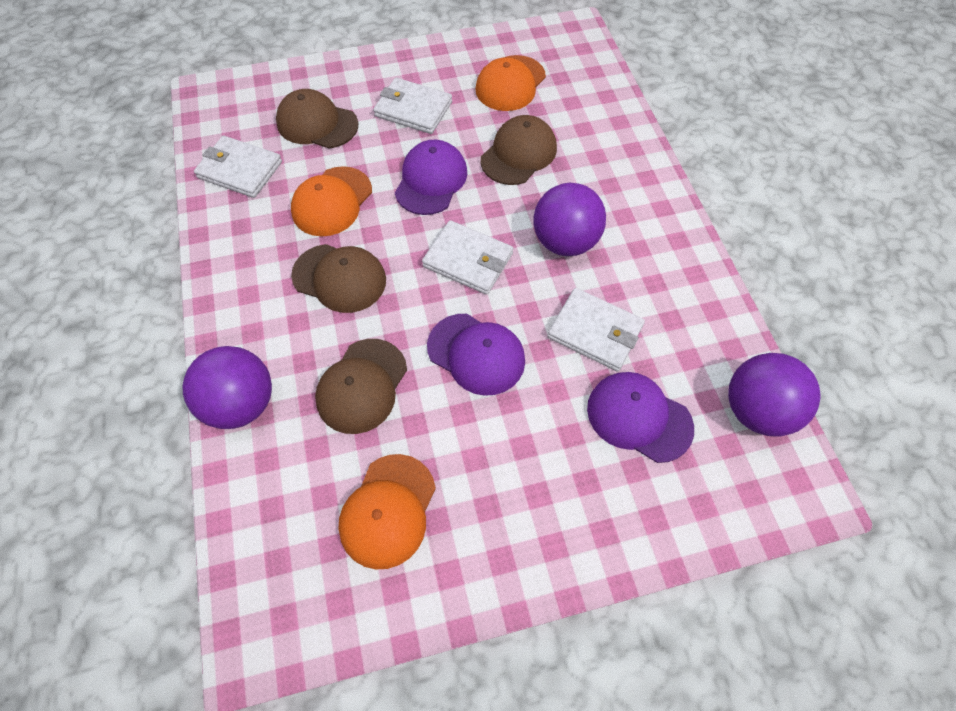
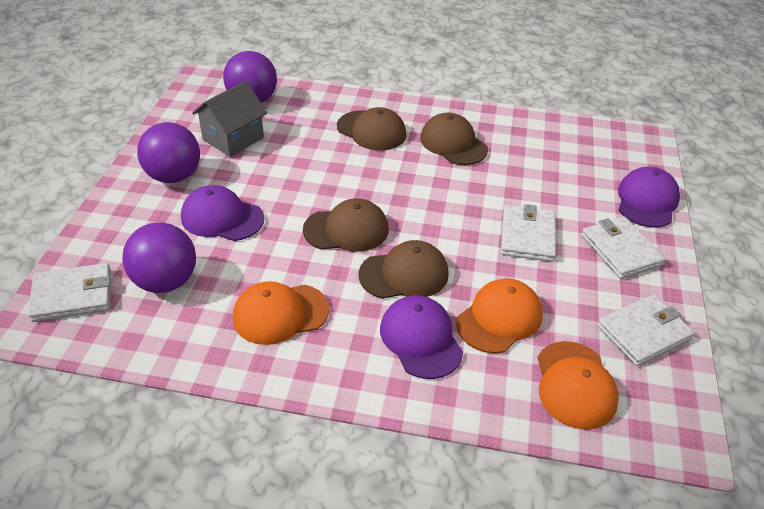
grey house: 0 -> 1

